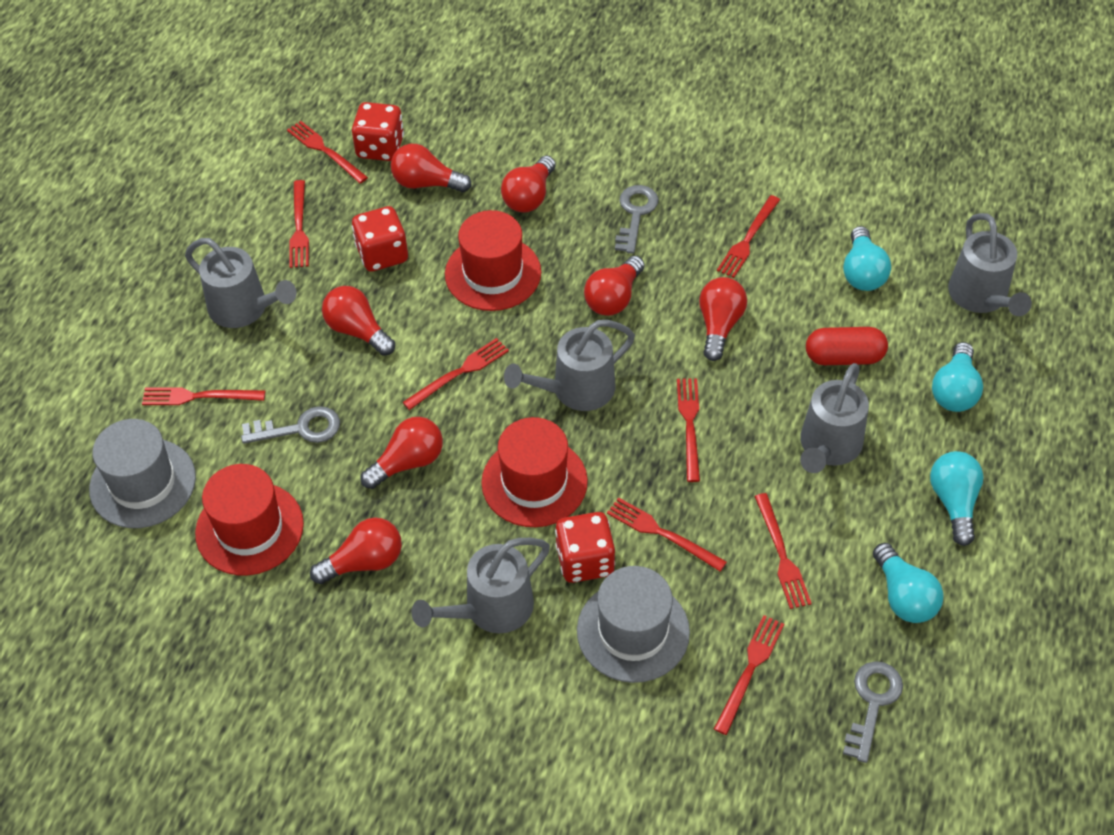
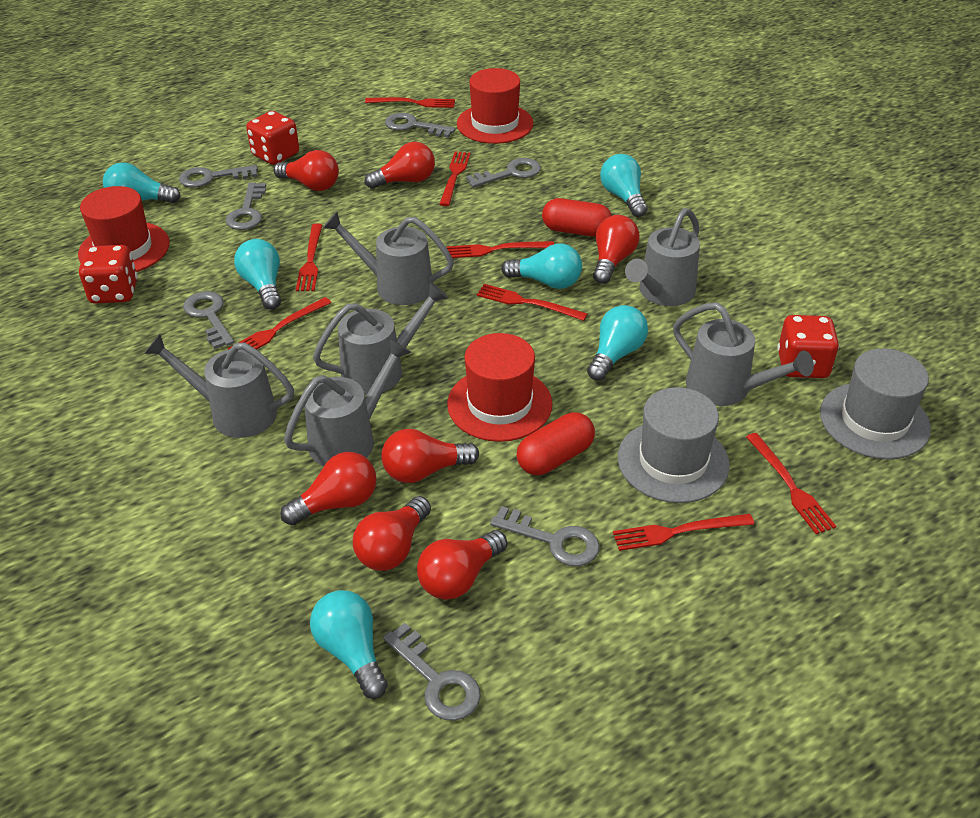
grey key: 3 -> 7
grey watering can: 5 -> 6
red capsule: 1 -> 2
red fork: 9 -> 8
turquoise light bulb: 4 -> 6

